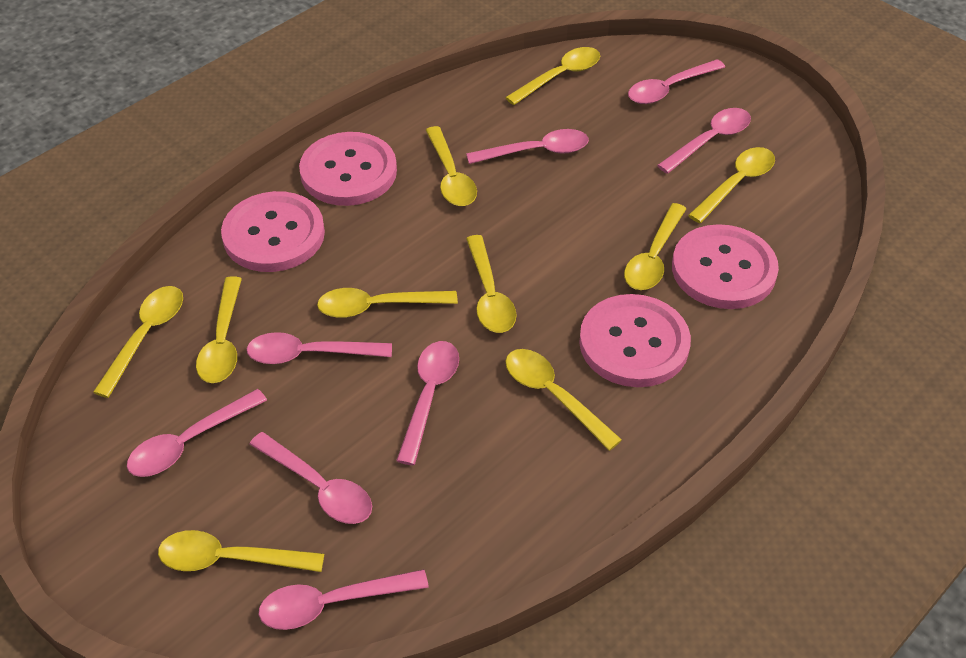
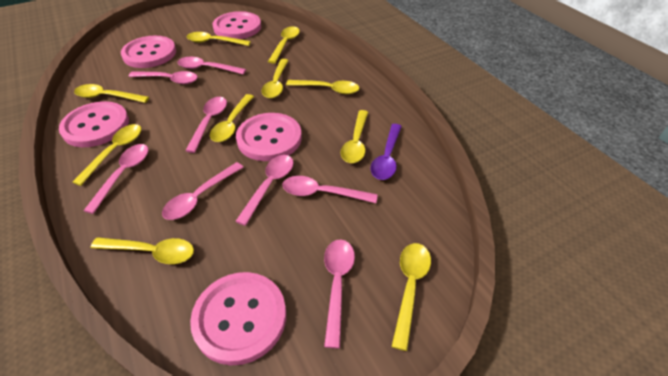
pink button: 4 -> 5
purple spoon: 0 -> 1

